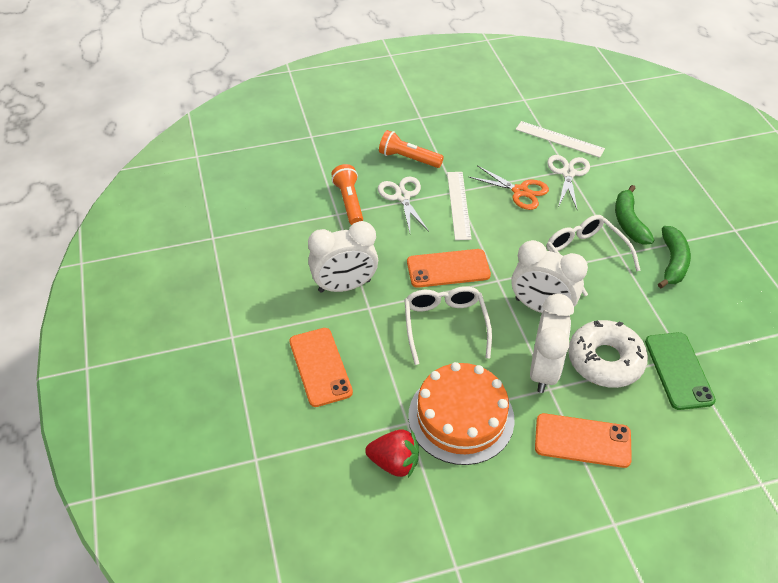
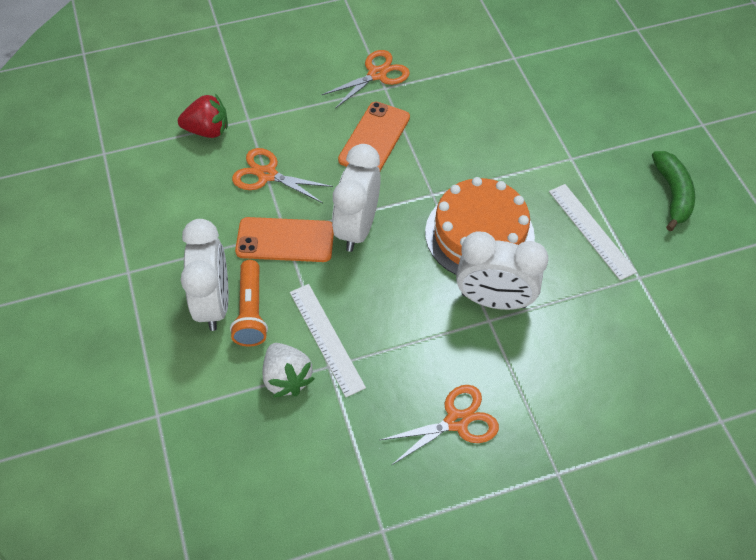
green banana: 2 -> 1
green phone: 1 -> 0
orange flashlight: 2 -> 1
orange phone: 3 -> 2
orange scissors: 1 -> 3
white donut: 1 -> 0
white glasses: 2 -> 0
white scissors: 2 -> 0
white strawberry: 0 -> 1

